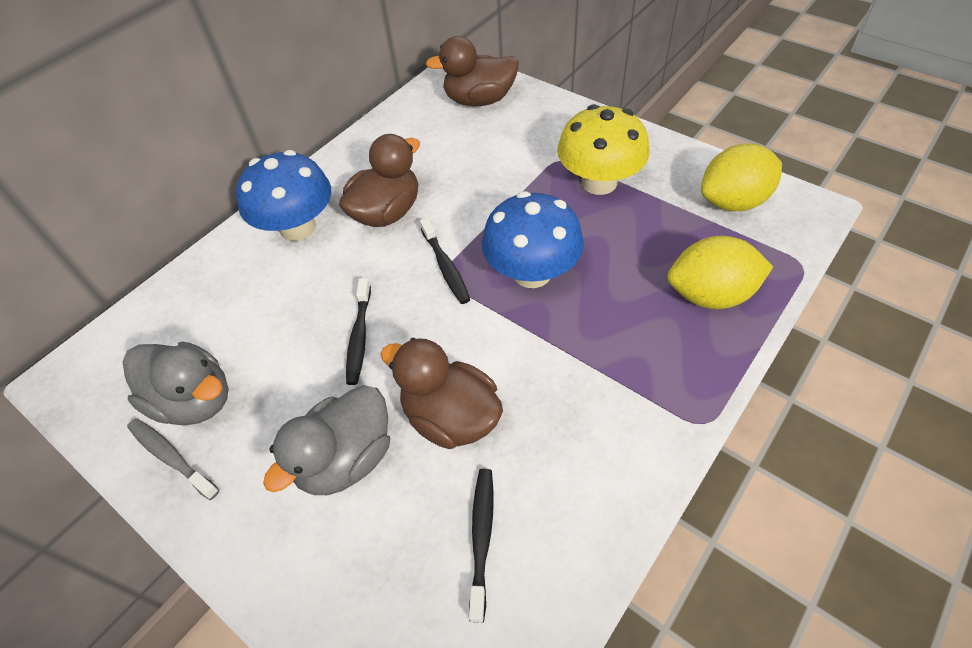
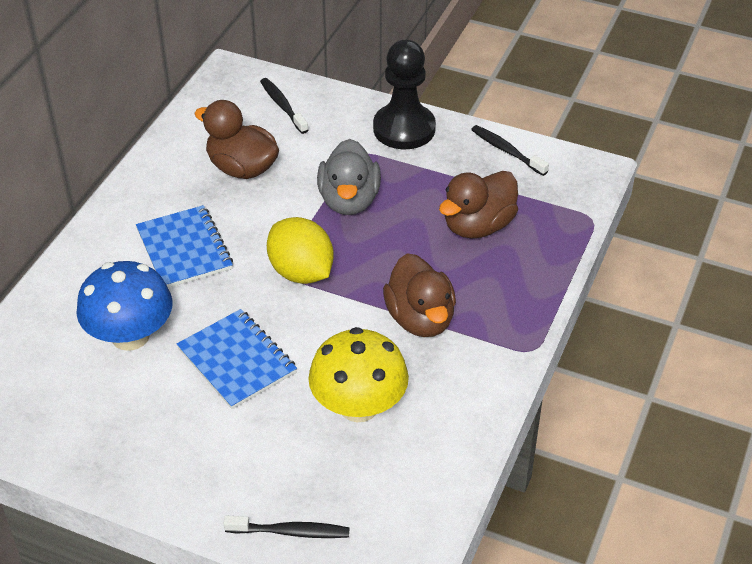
black pawn: 0 -> 1
blue mushroom: 2 -> 1
blue notebook: 0 -> 2
grey duck: 2 -> 1
grey toothbrush: 1 -> 0
yellow lemon: 2 -> 1

